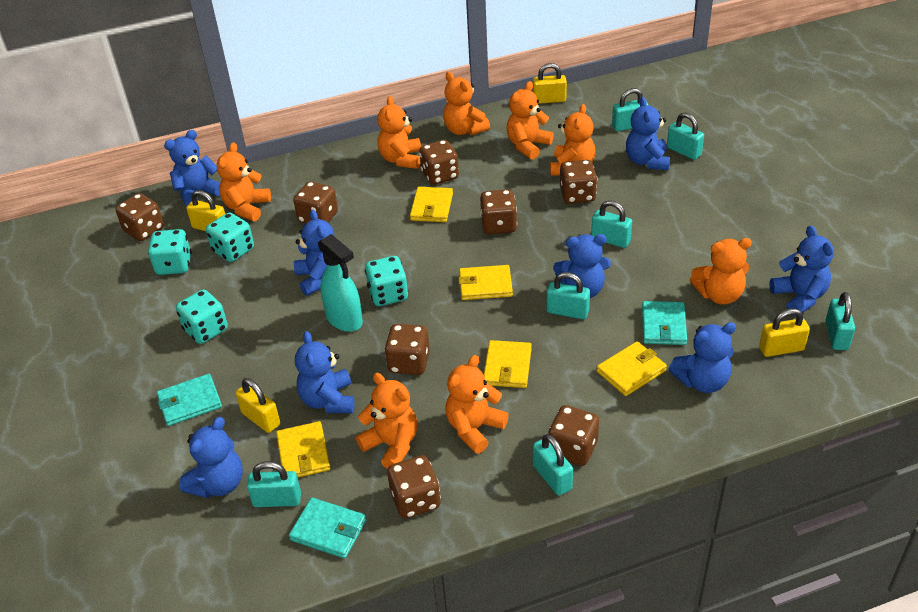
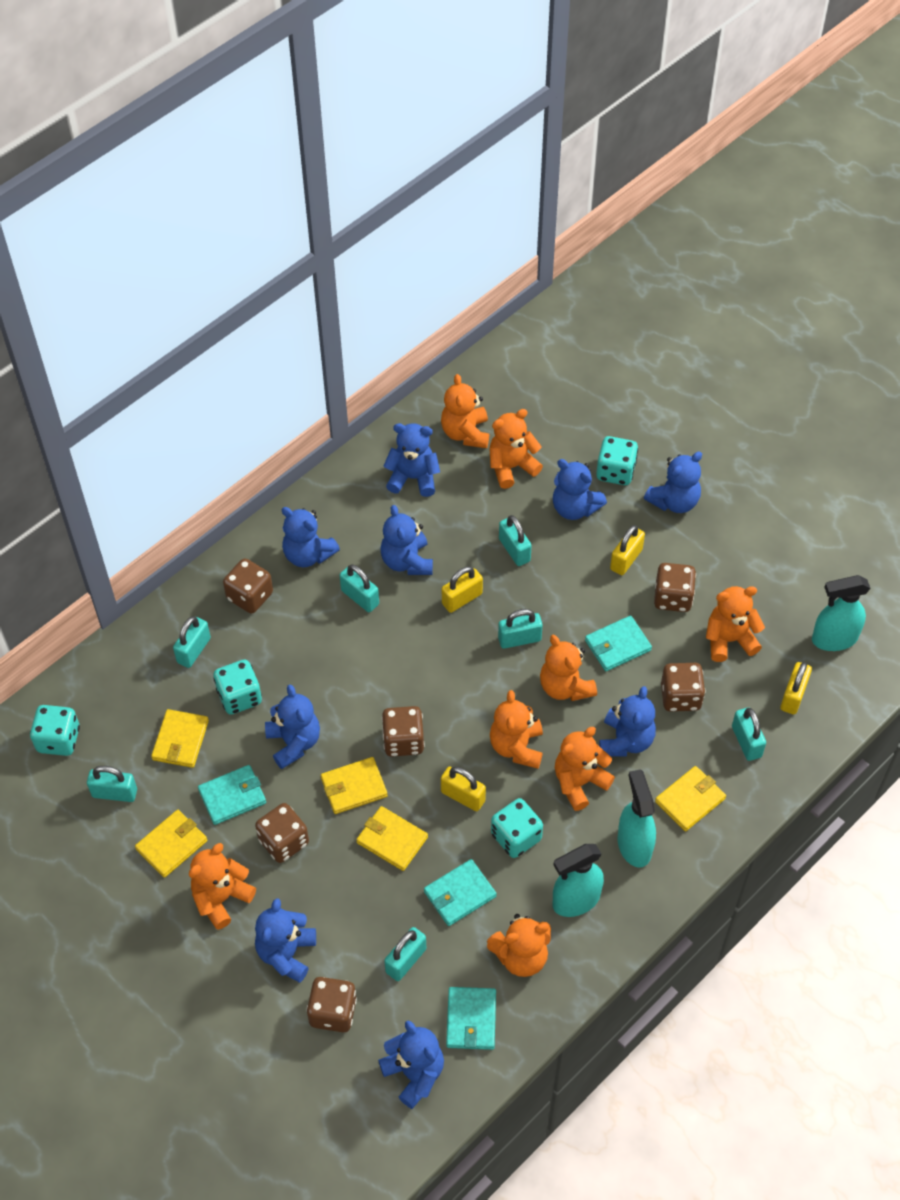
blue teddy bear: 8 -> 9
brown dice: 8 -> 6
turquoise spray bottle: 1 -> 3
turquoise wallet: 3 -> 4

